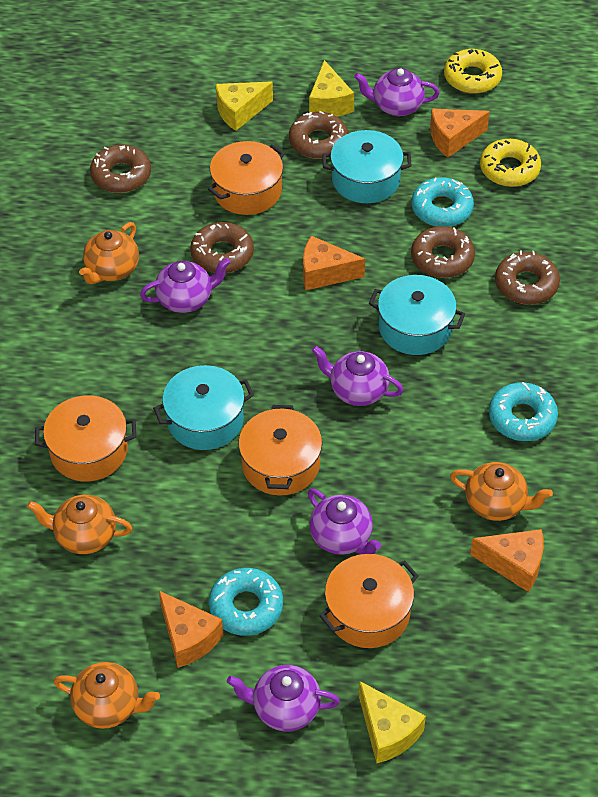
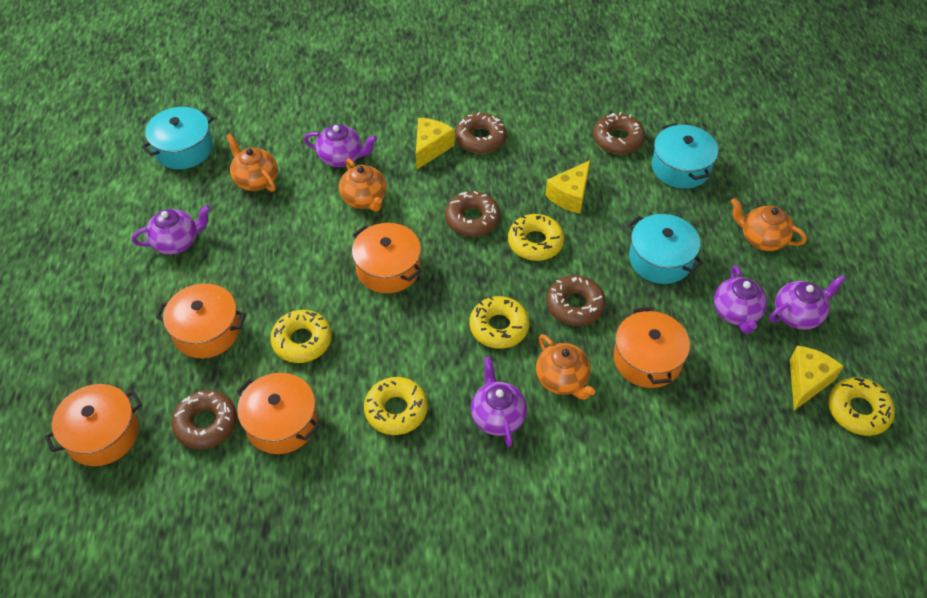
orange cheese: 4 -> 0
orange pot: 4 -> 5
turquoise donut: 3 -> 0
yellow donut: 2 -> 5

